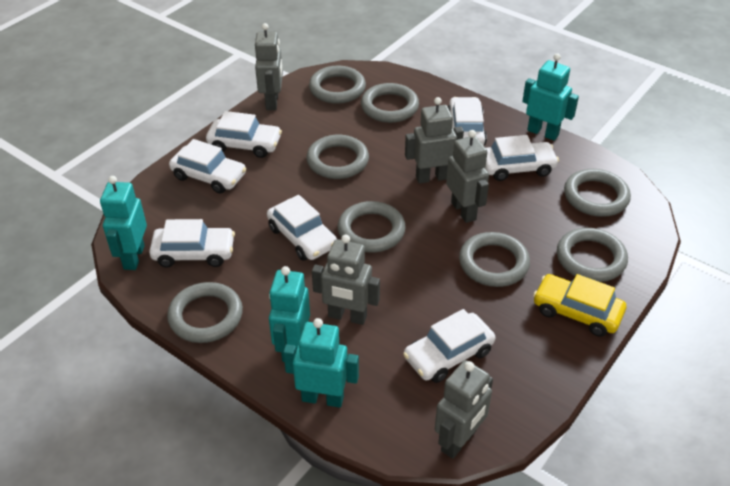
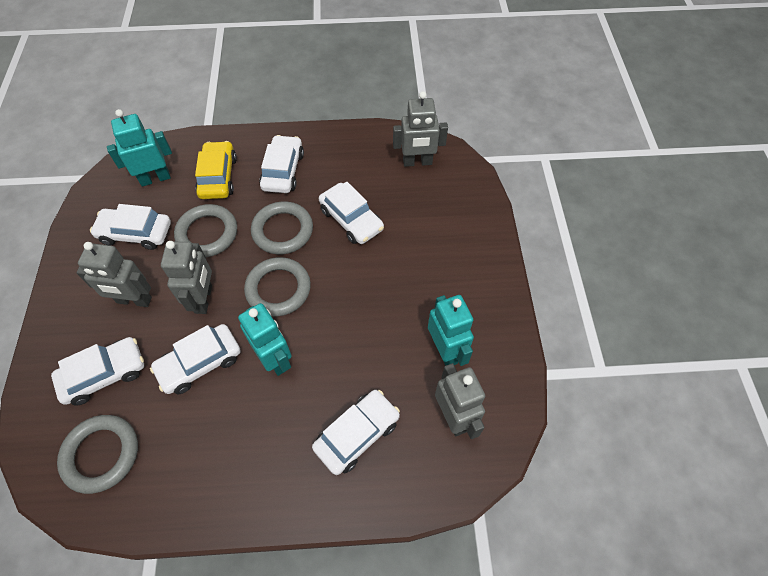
grey ring: 8 -> 4
grey robot: 5 -> 4
turquoise robot: 4 -> 3
white car: 7 -> 6

